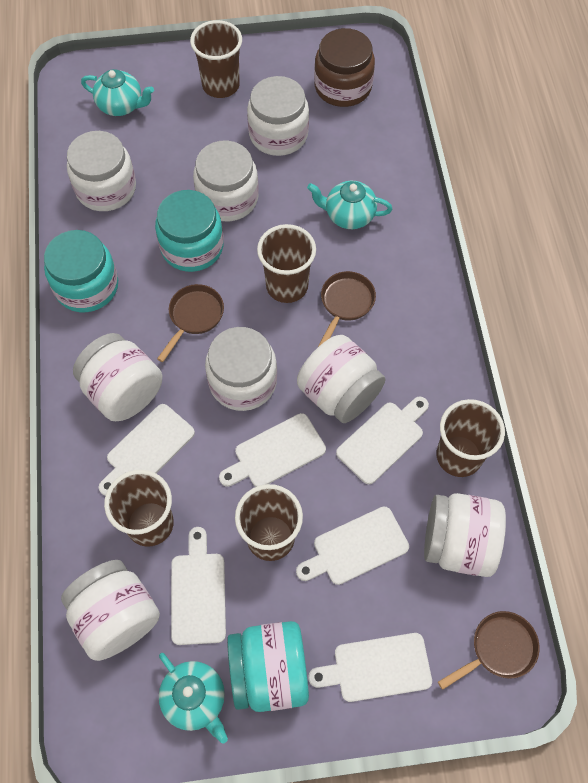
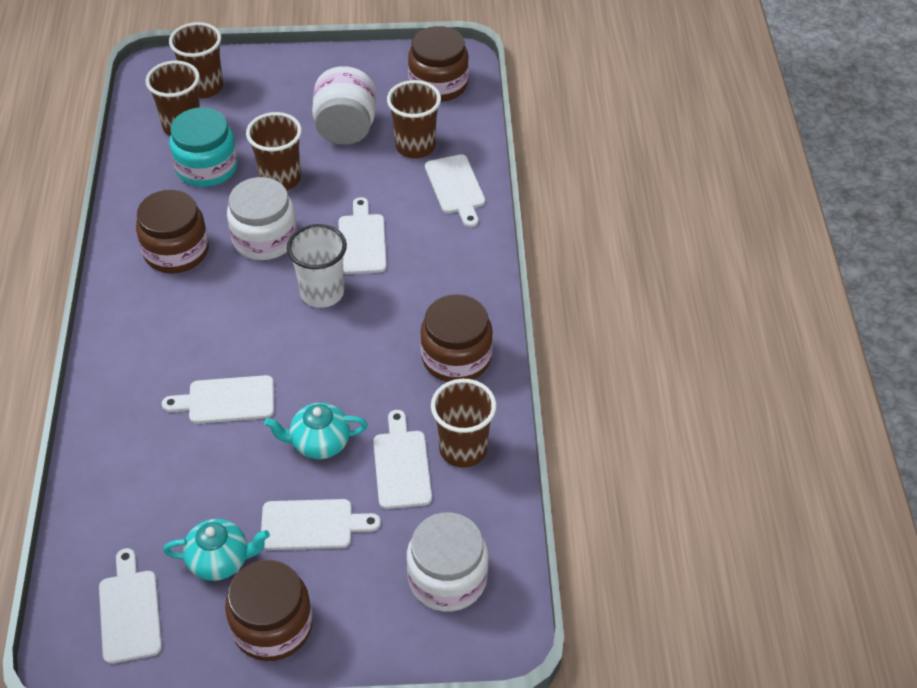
brown jar: 1 -> 4
brown pan: 3 -> 0
turquoise jar: 3 -> 1
turquoise teapot: 3 -> 2
white cup: 0 -> 1
white jar: 8 -> 3

